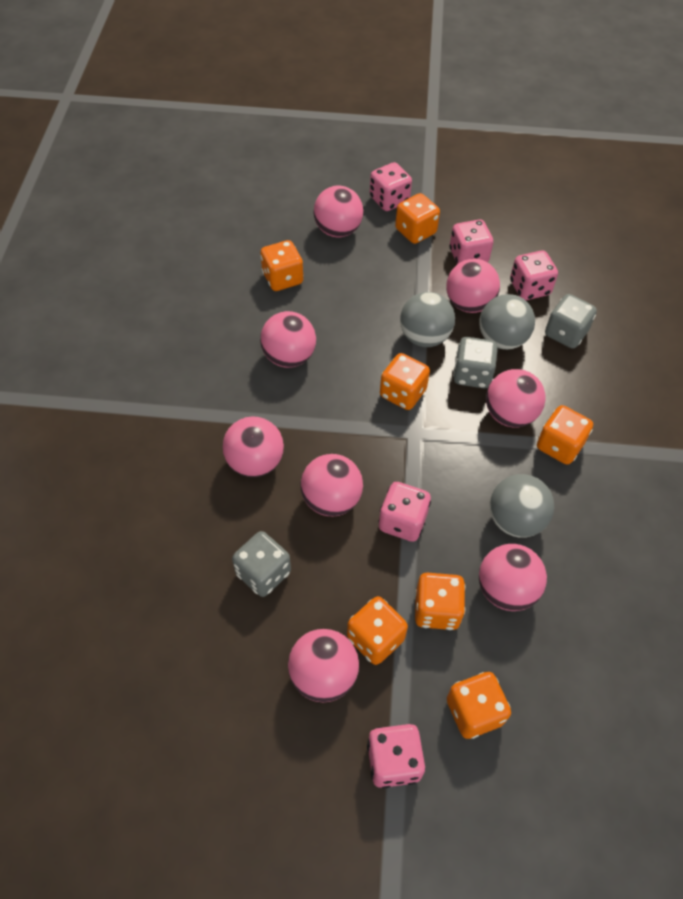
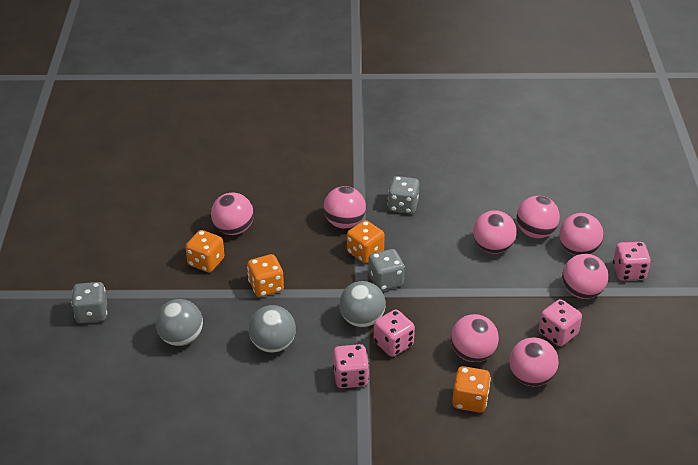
orange dice: 7 -> 4
pink dice: 5 -> 4

